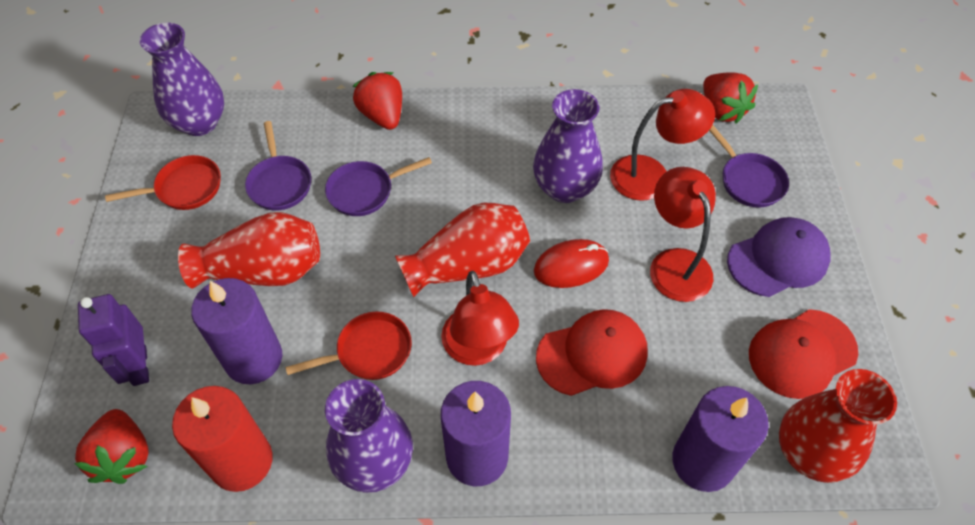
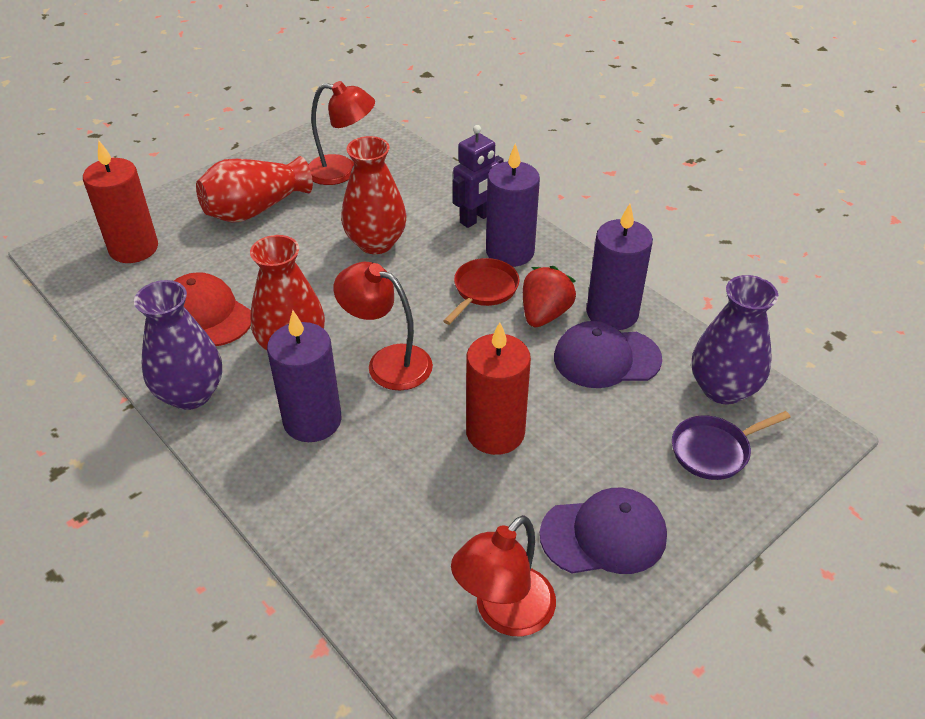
purple cap: 1 -> 2
purple pan: 3 -> 1
purple vase: 3 -> 2
red candle: 1 -> 2
red cap: 2 -> 1
red mouse: 1 -> 0
red pan: 2 -> 1
red strawberry: 3 -> 1

